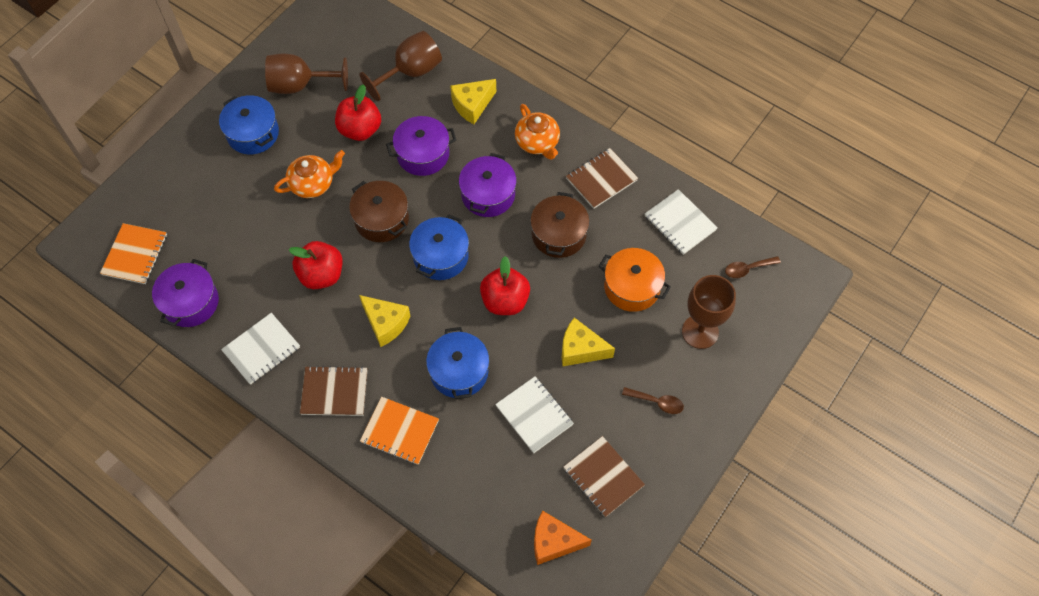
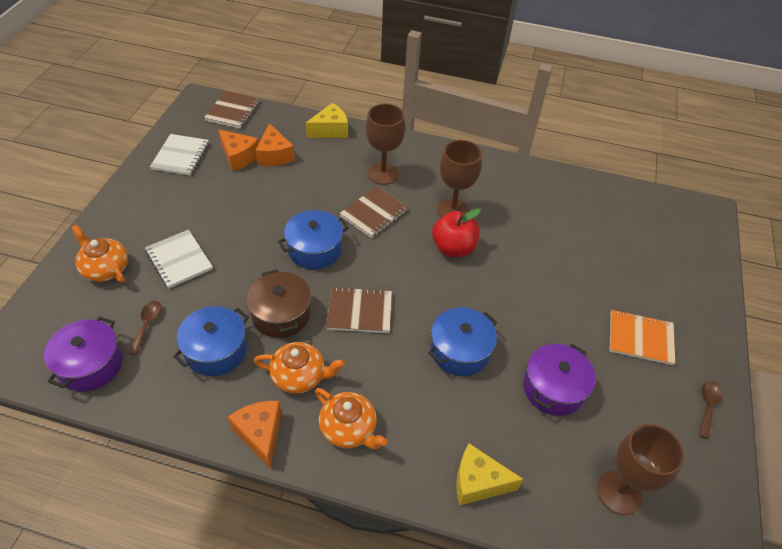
brown pot: 2 -> 1
orange cheese: 1 -> 3
orange notebook: 2 -> 1
orange pot: 1 -> 0
orange teapot: 2 -> 3
purple pot: 3 -> 2
red apple: 3 -> 1
white notebook: 3 -> 2
yellow cheese: 3 -> 2

